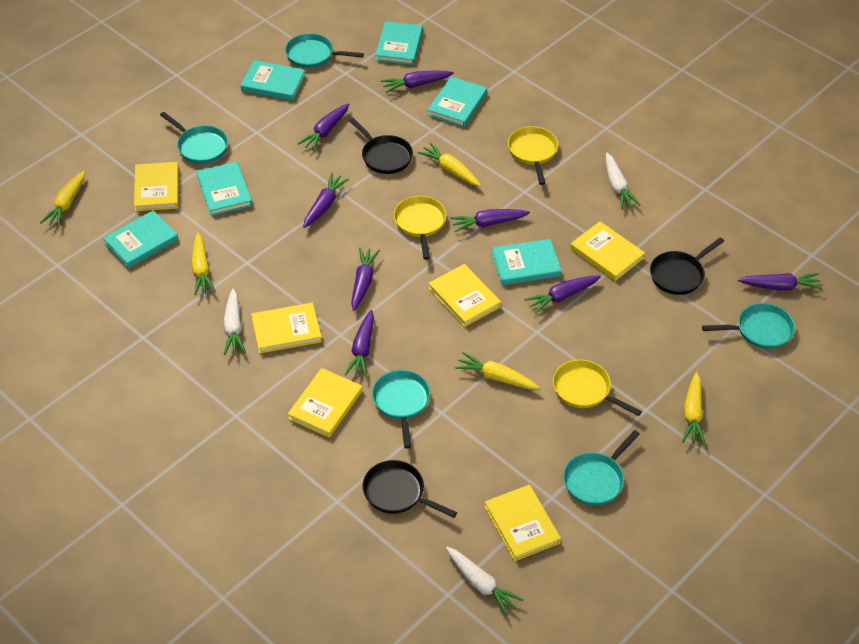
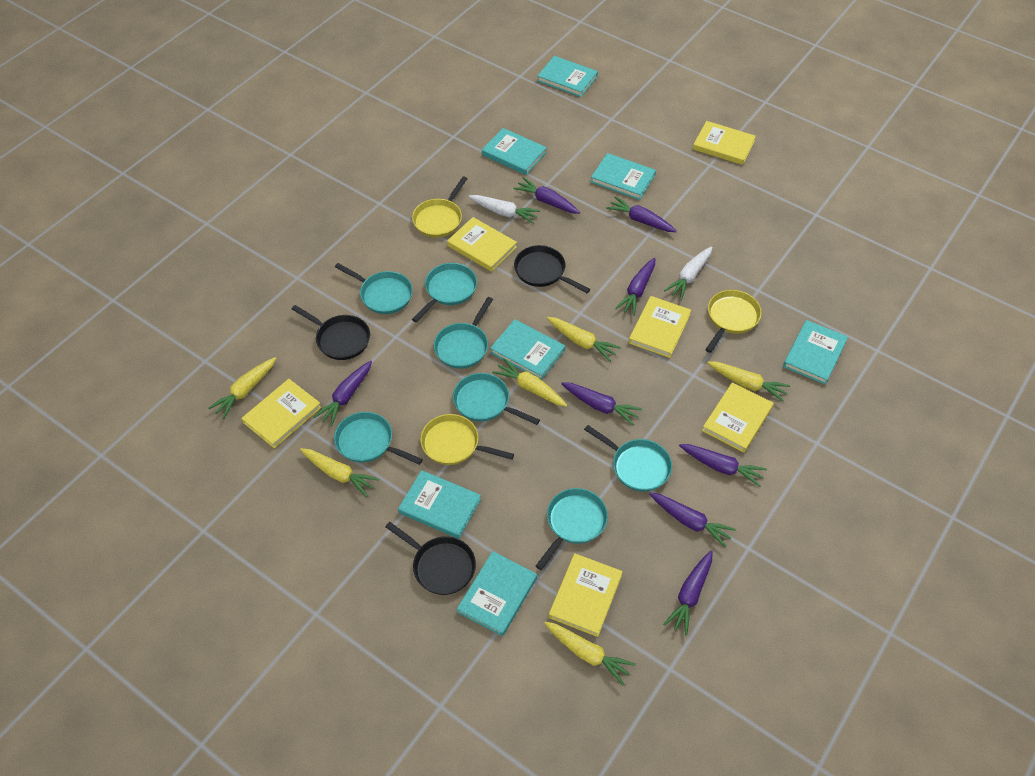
turquoise book: 6 -> 7
turquoise pan: 5 -> 7
white carrot: 3 -> 2
yellow carrot: 5 -> 6

